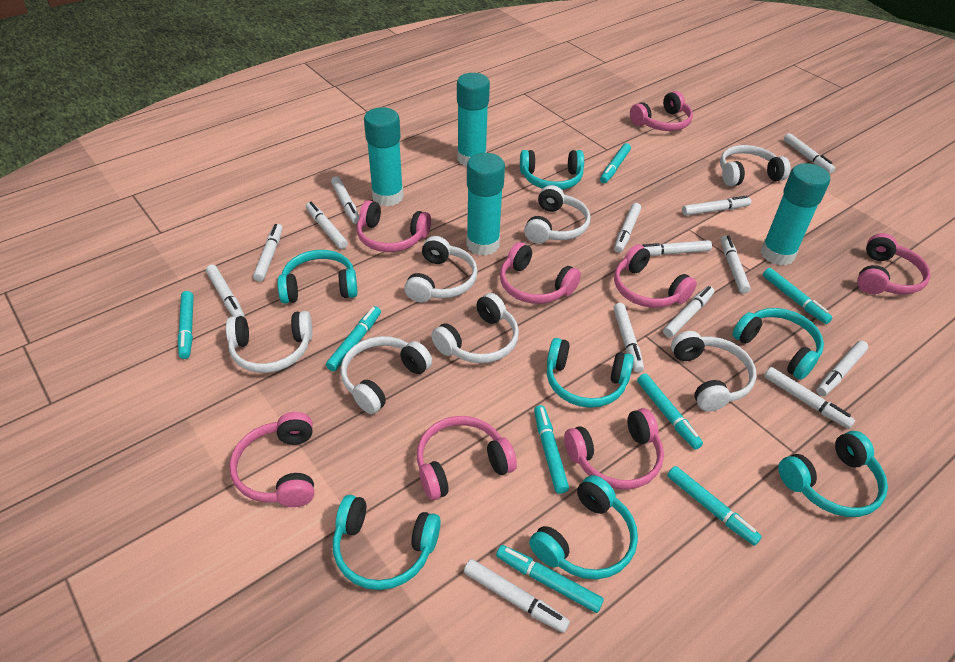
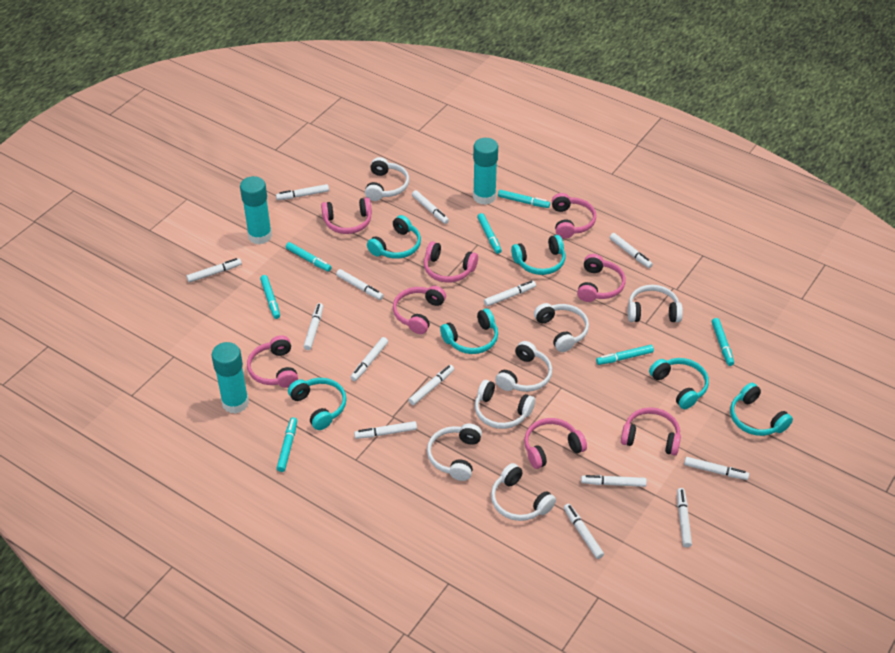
turquoise glue stick: 4 -> 3
turquoise headphones: 7 -> 6
turquoise marker: 8 -> 7

